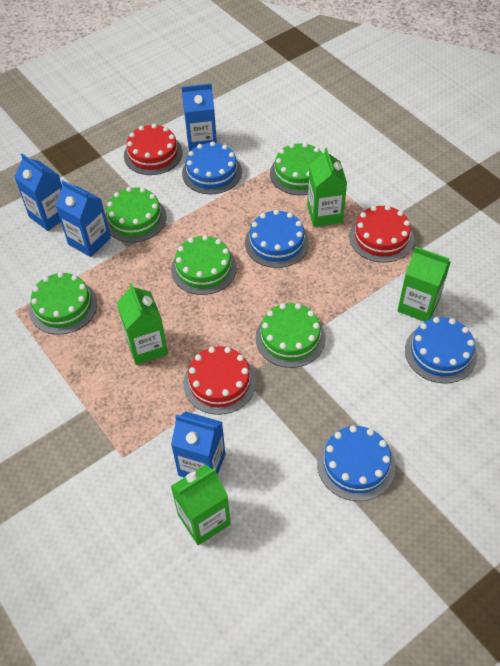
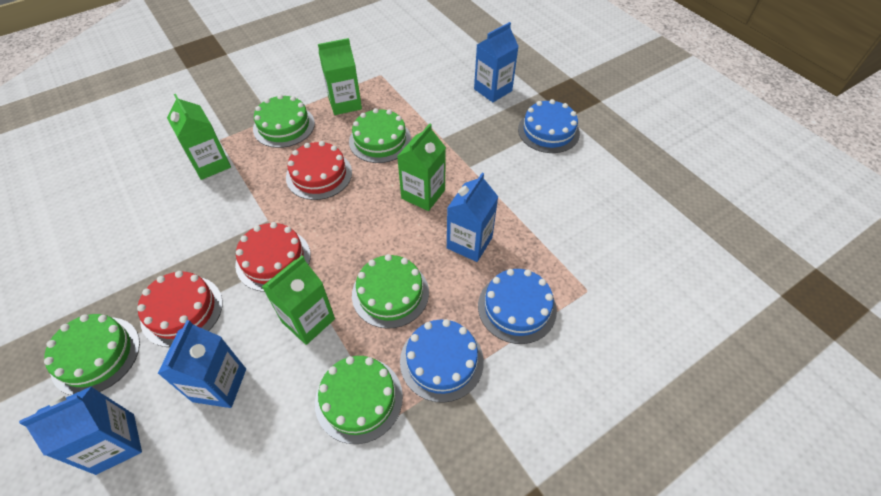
blue cake: 4 -> 3

